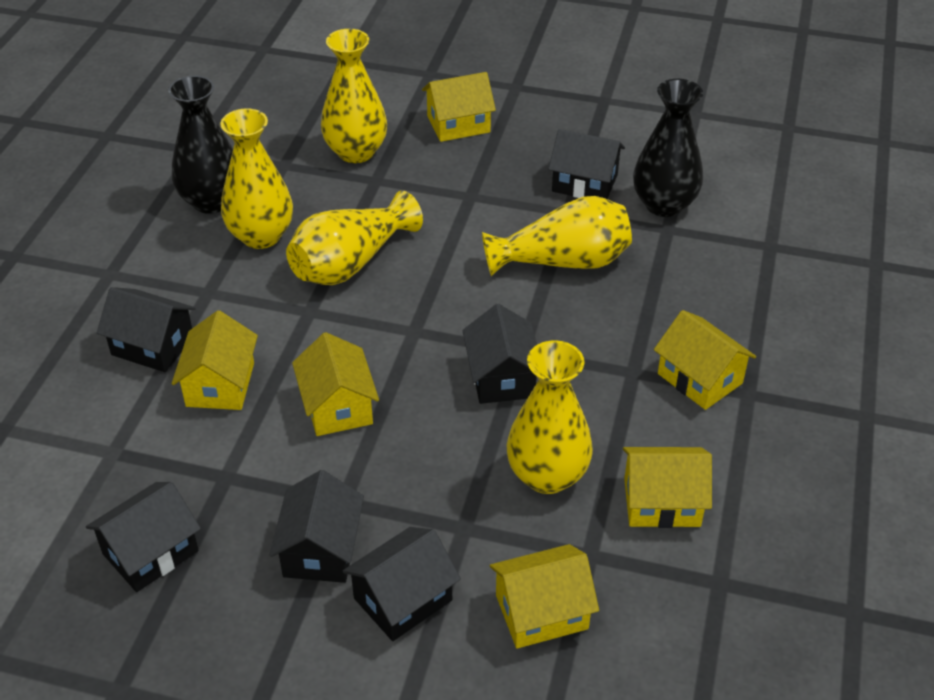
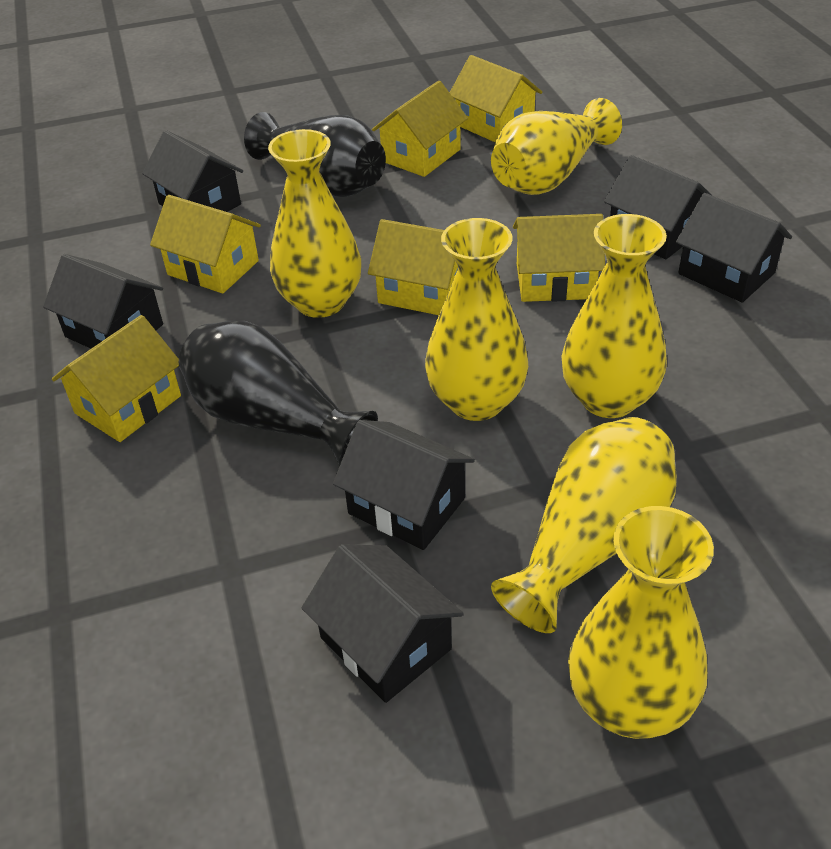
yellow vase: 5 -> 6

